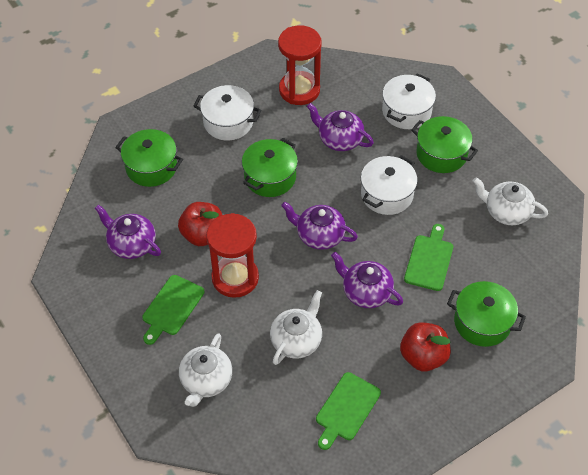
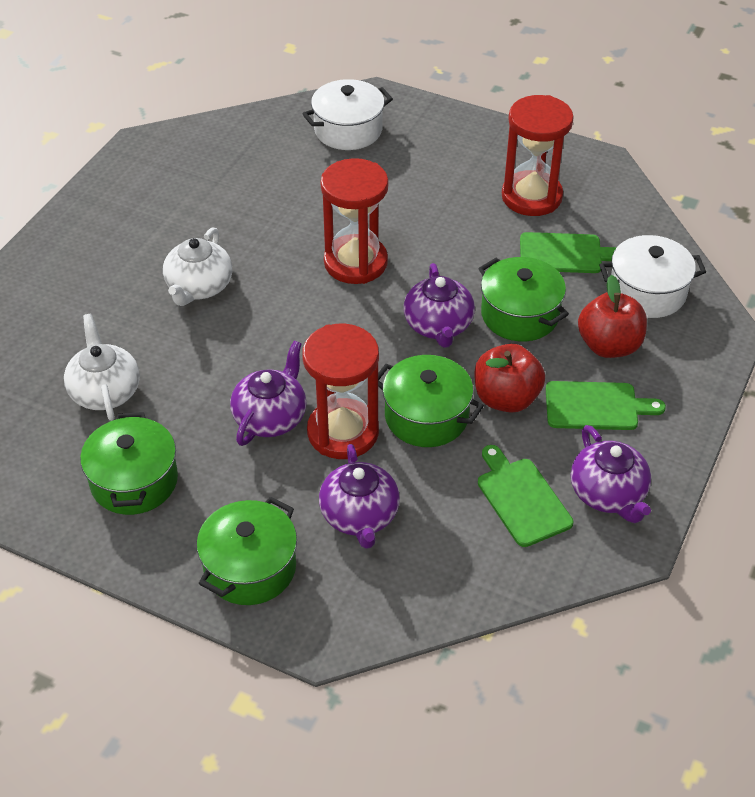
red hourglass: 2 -> 3
white pot: 3 -> 2
white teapot: 3 -> 2

